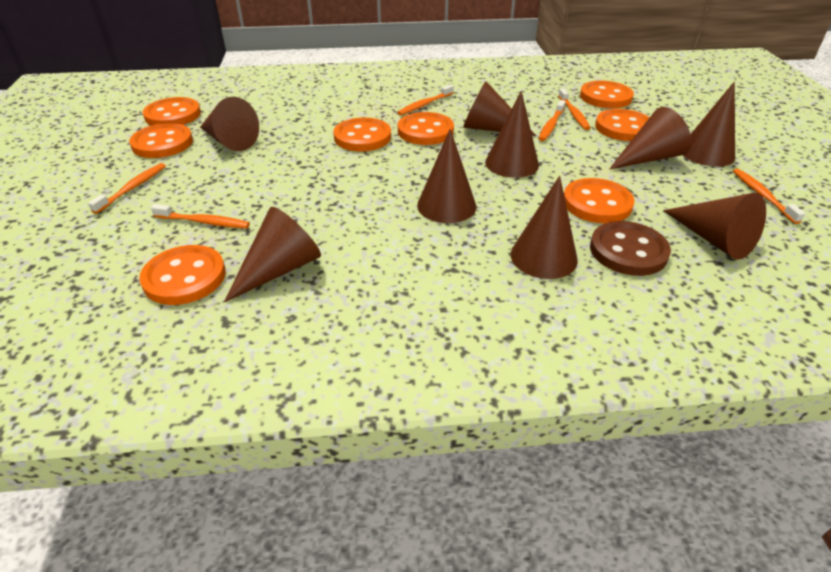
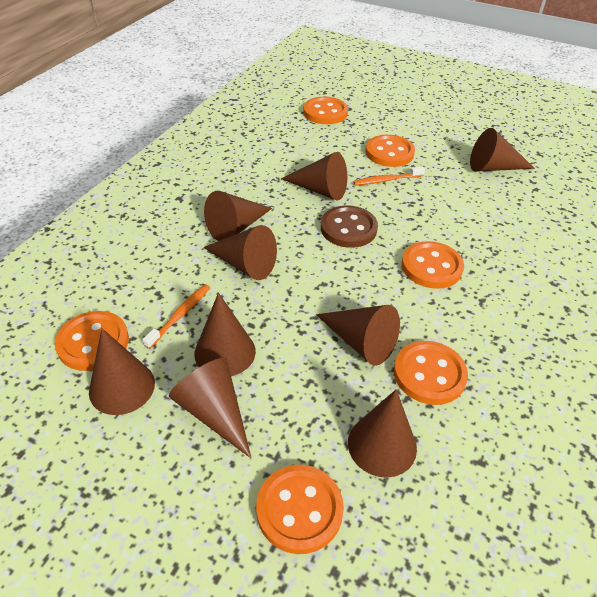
orange button: 8 -> 6
orange toothbrush: 6 -> 2

